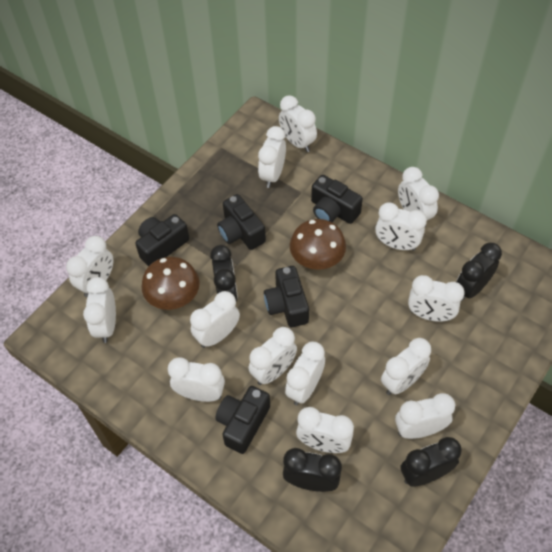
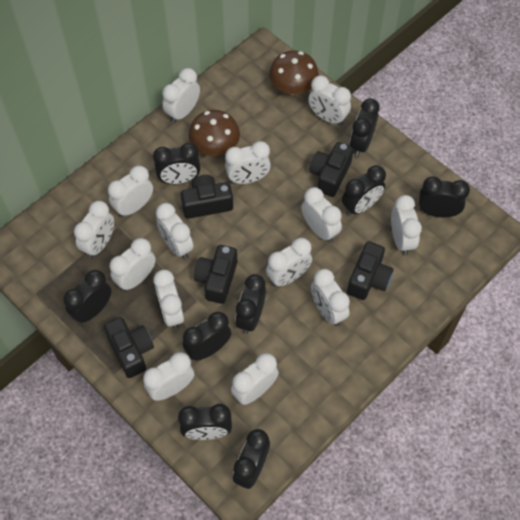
black clock: 4 -> 9

